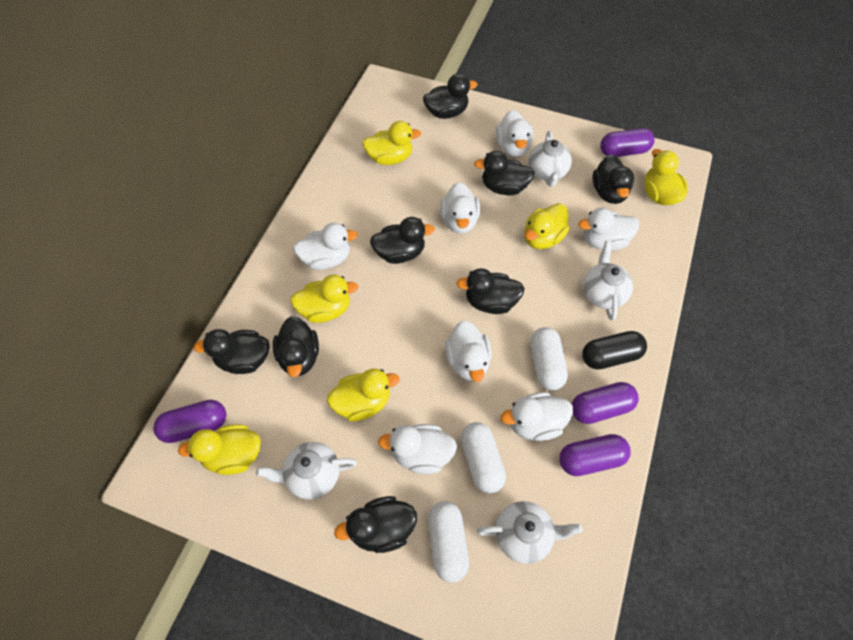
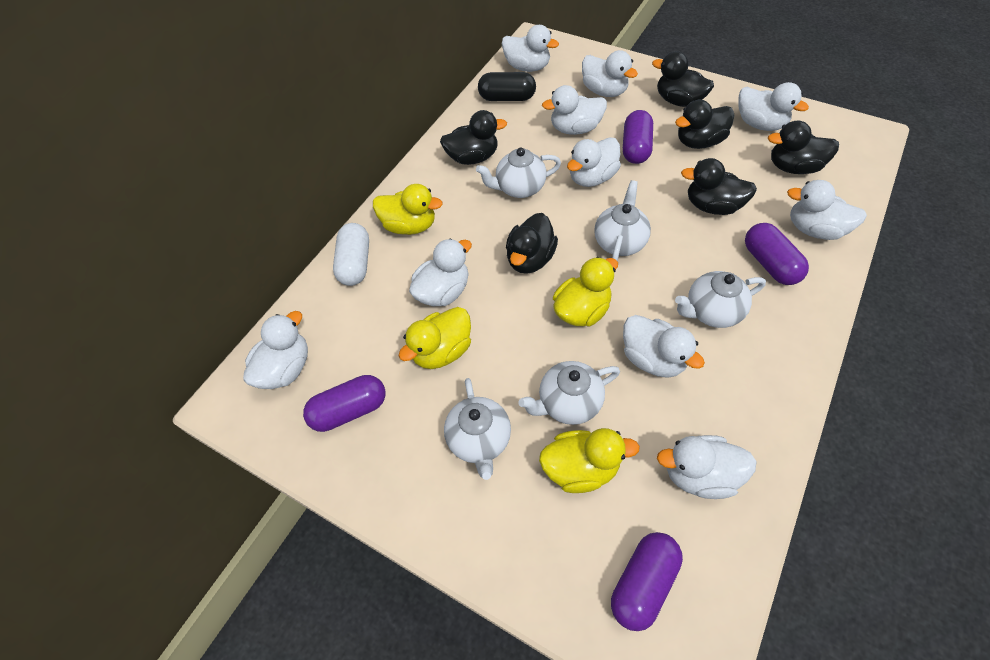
black duck: 8 -> 6
white capsule: 3 -> 1
white duck: 7 -> 10
white teapot: 4 -> 5
yellow duck: 6 -> 4

